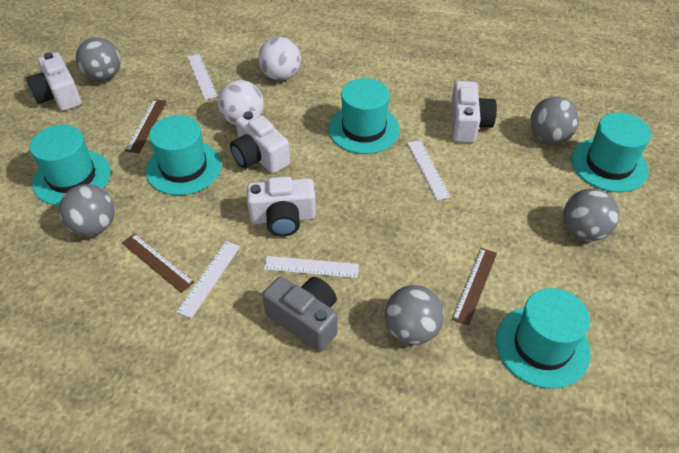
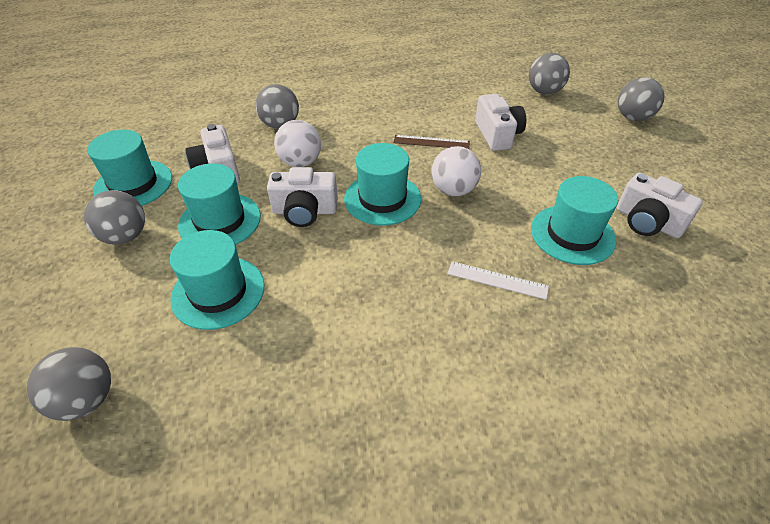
brown ruler: 3 -> 1
grey camera: 1 -> 0
white ruler: 4 -> 1

